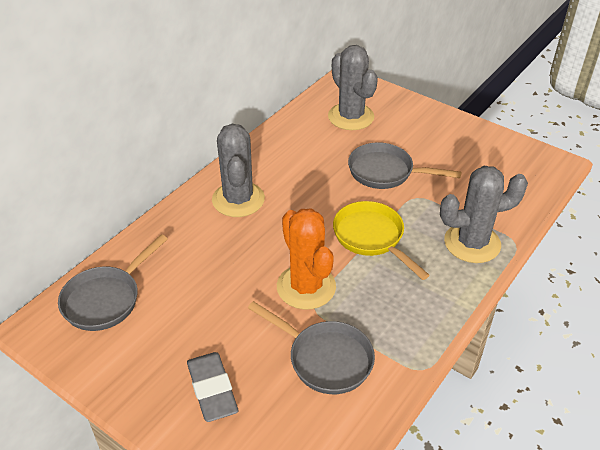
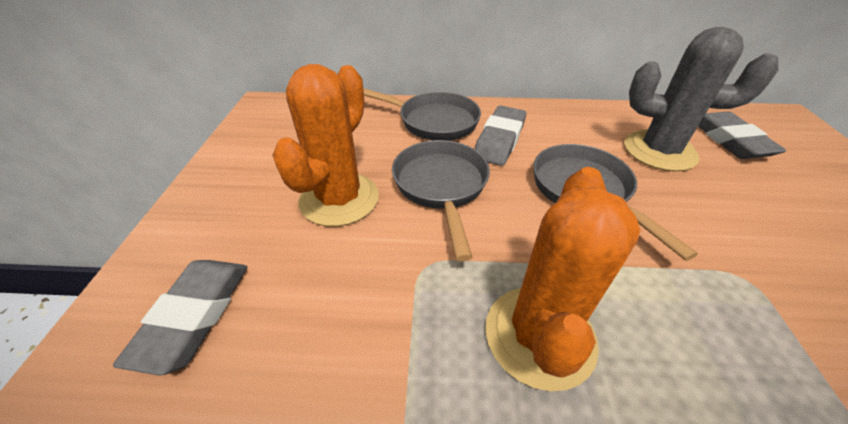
grey cactus: 3 -> 1
grey eraser: 1 -> 3
orange cactus: 1 -> 2
yellow pan: 1 -> 0

